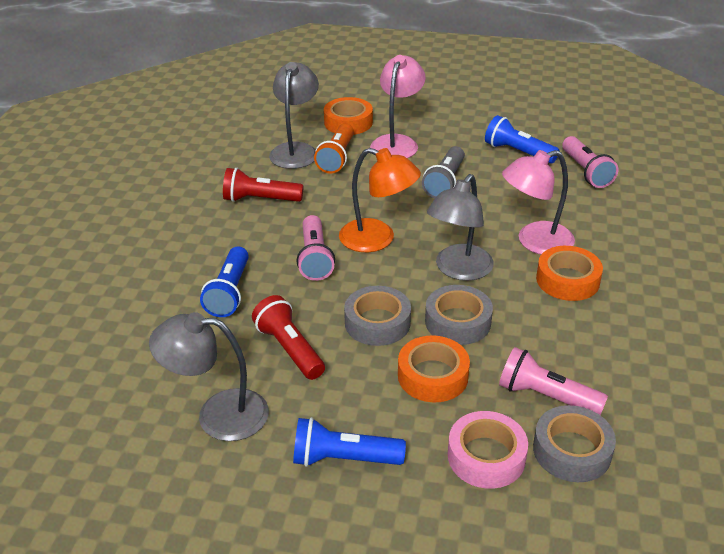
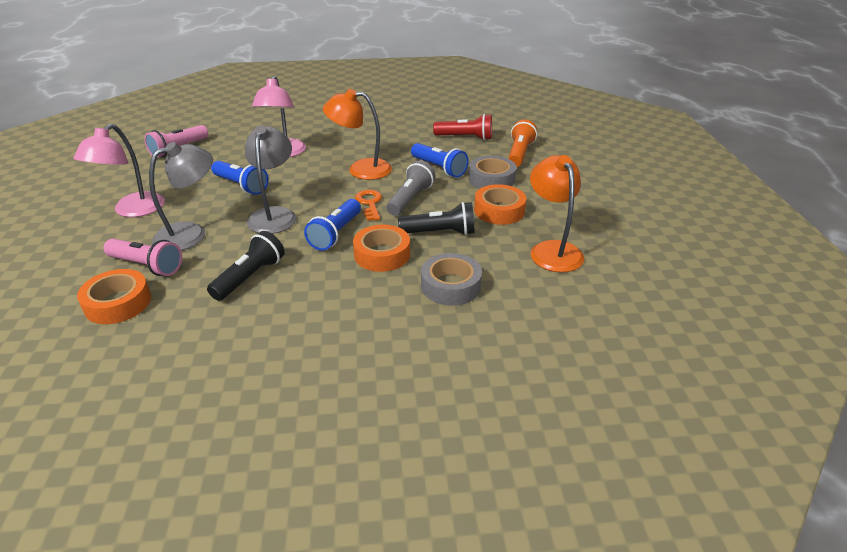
black flashlight: 0 -> 2
grey lamp: 3 -> 2
grey tape: 3 -> 2
orange key: 0 -> 1
orange lamp: 1 -> 2
pink flashlight: 3 -> 2
pink tape: 1 -> 0
red flashlight: 2 -> 1

